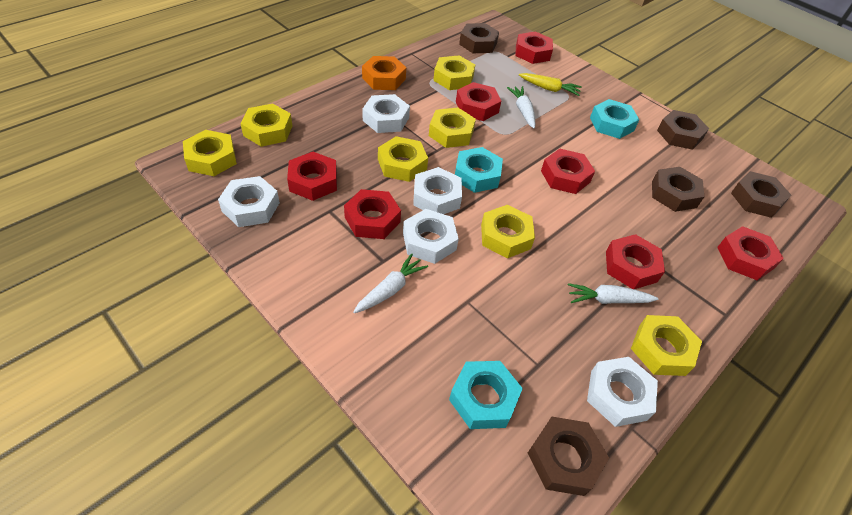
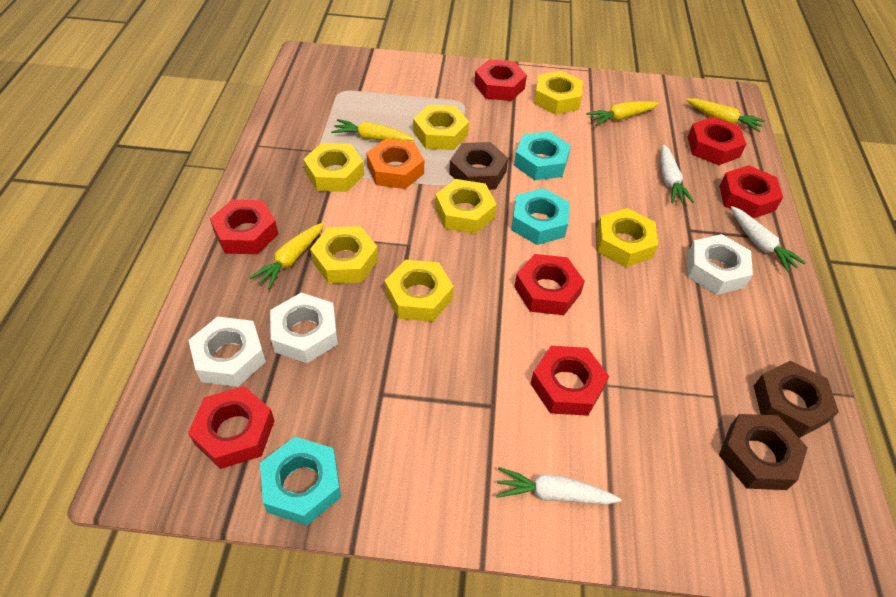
brown nut: 5 -> 3
white nut: 5 -> 3
yellow carrot: 1 -> 4

